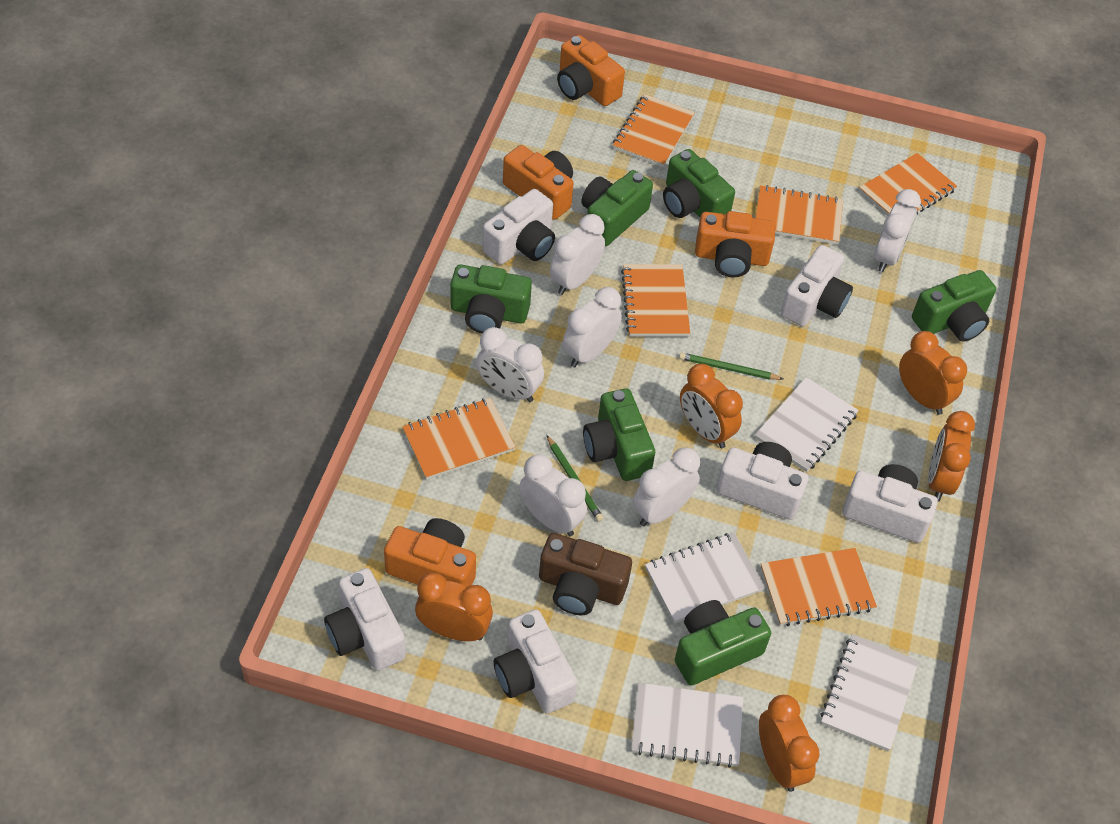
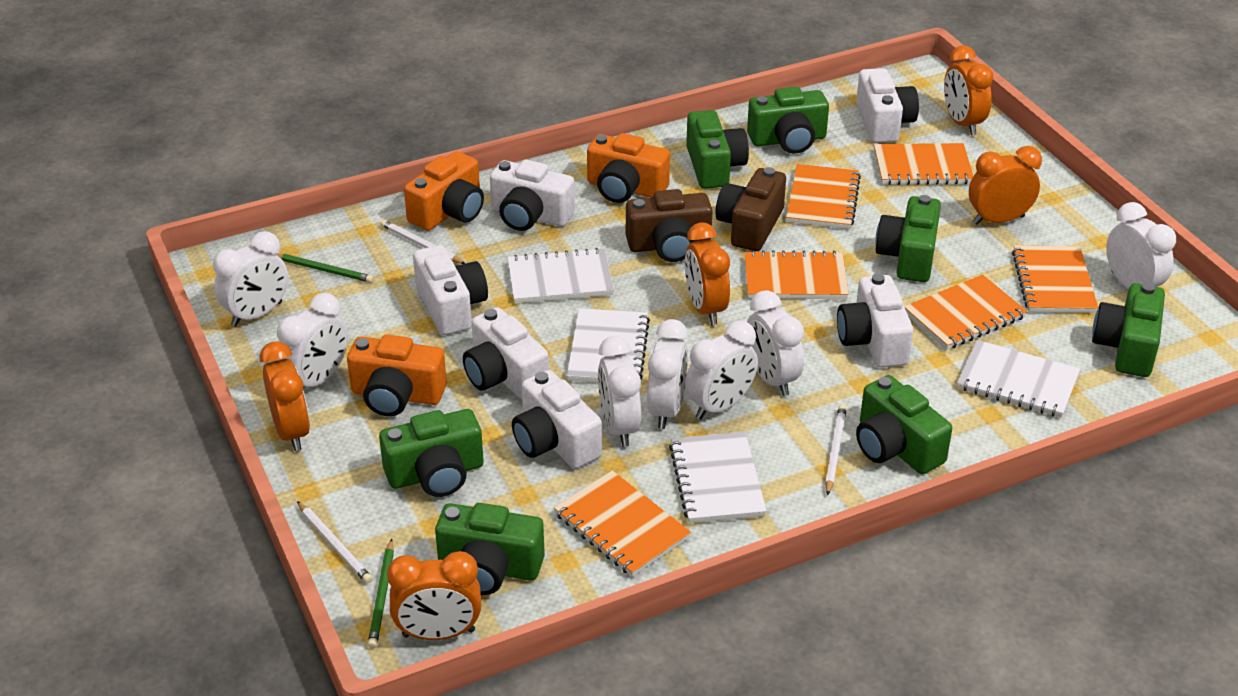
brown camera: 1 -> 2
green camera: 6 -> 7
orange camera: 4 -> 3
white clock: 6 -> 7
white pencil: 0 -> 3

